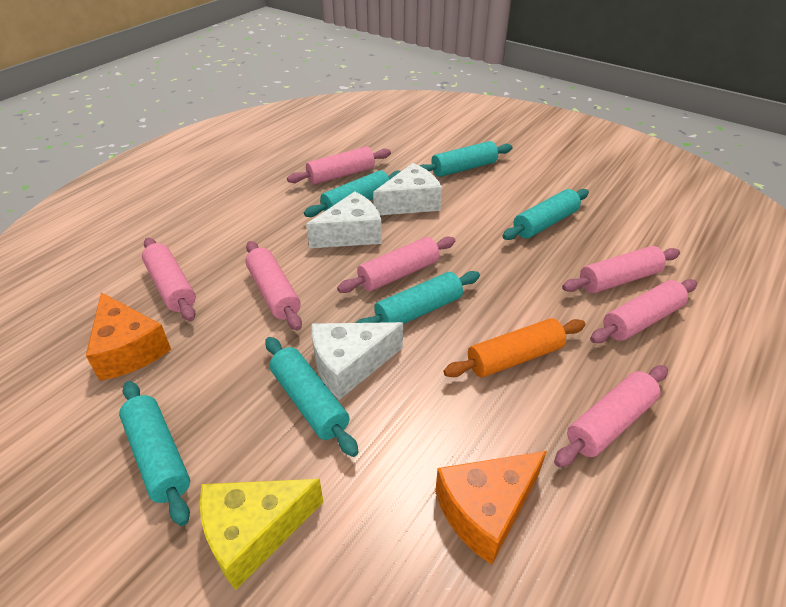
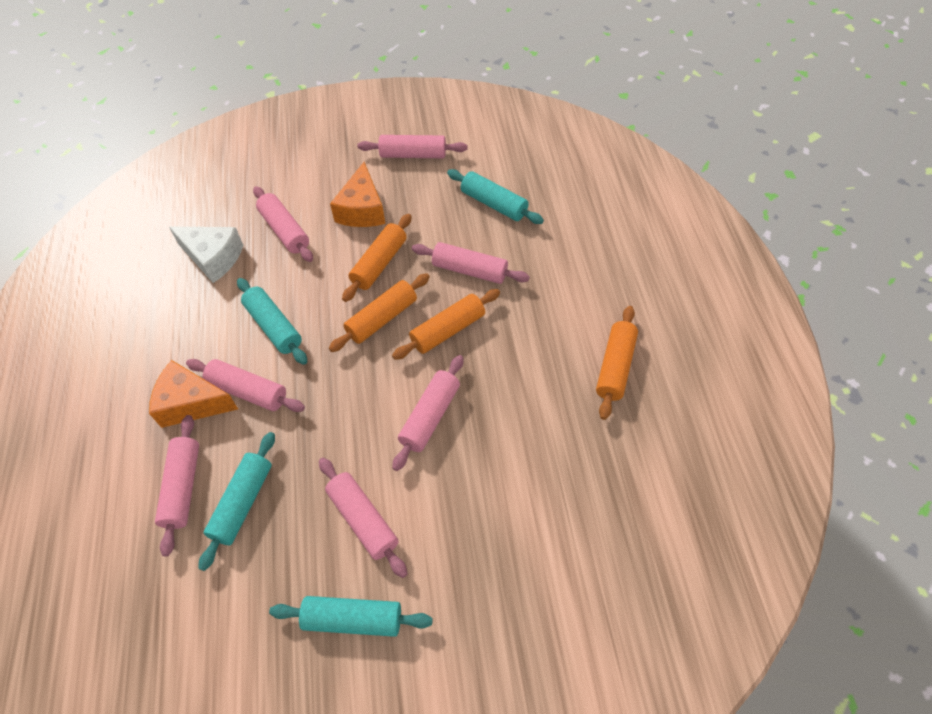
orange rolling pin: 1 -> 4
turquoise rolling pin: 6 -> 4
white cheese: 3 -> 1
yellow cheese: 1 -> 0

